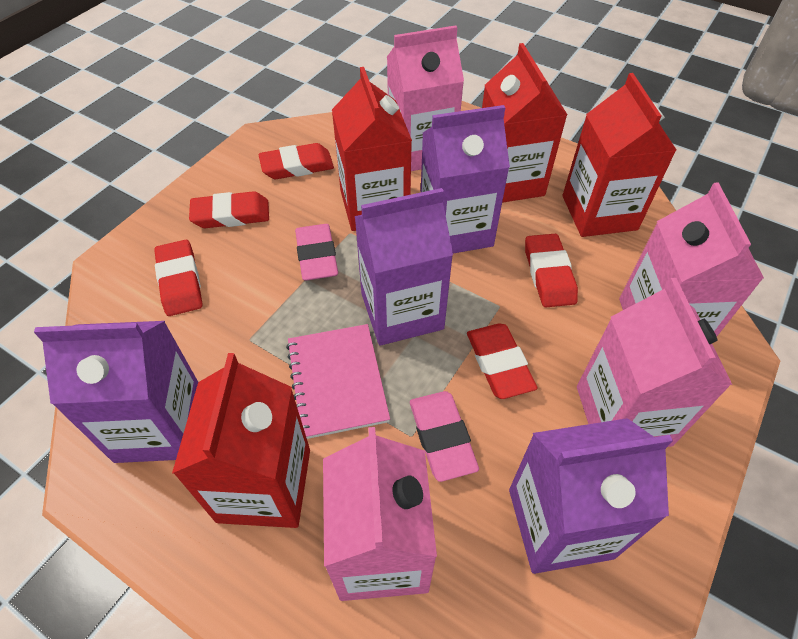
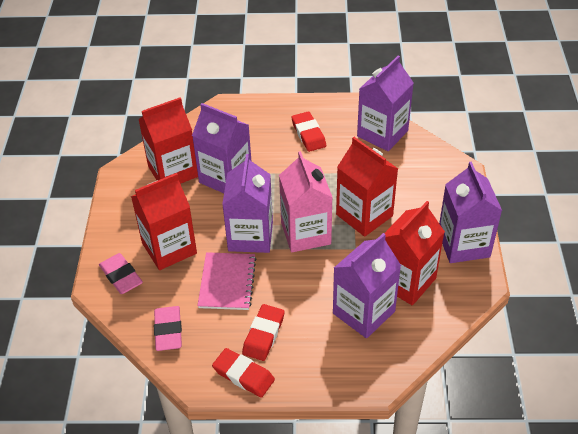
pink carton: 4 -> 1
purple carton: 4 -> 5
red eraser: 5 -> 3

